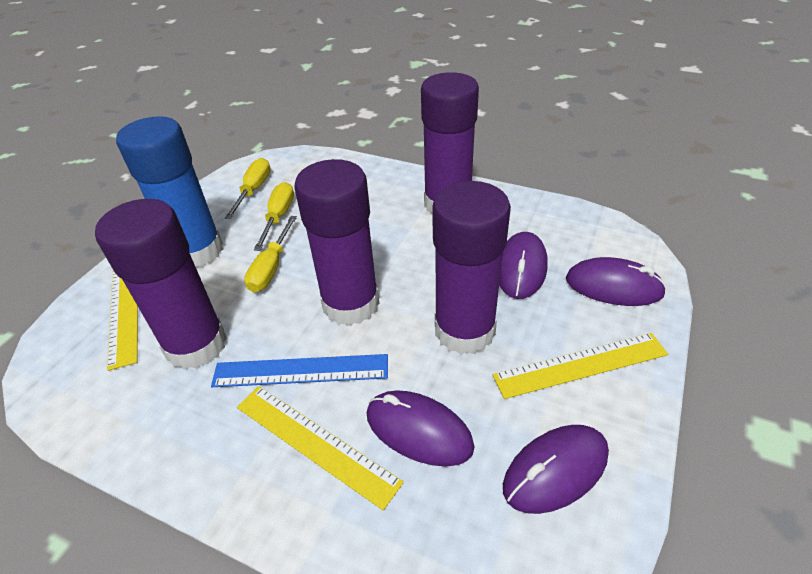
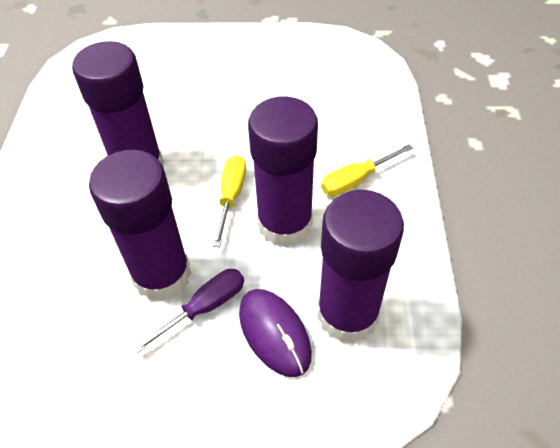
blue glue stick: 1 -> 0
blue ruler: 1 -> 0
purple mouse: 4 -> 1
purple screwdriver: 0 -> 1
yellow ruler: 3 -> 0
yellow screwdriver: 3 -> 2

